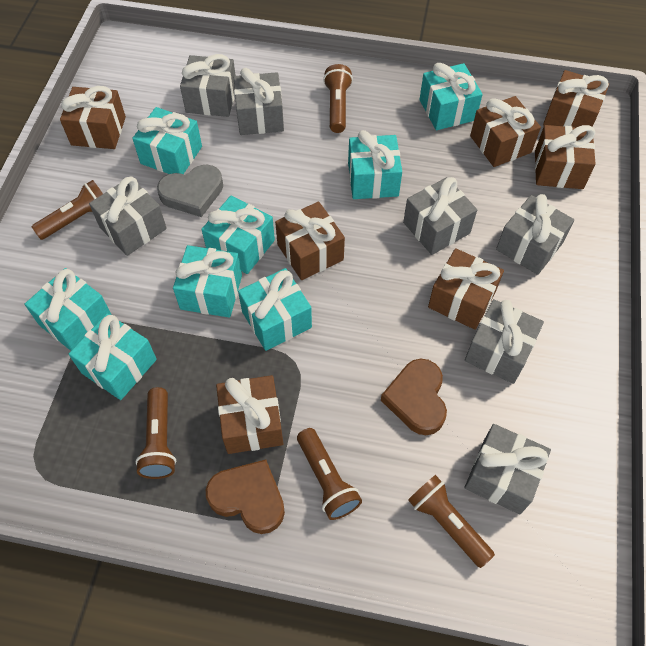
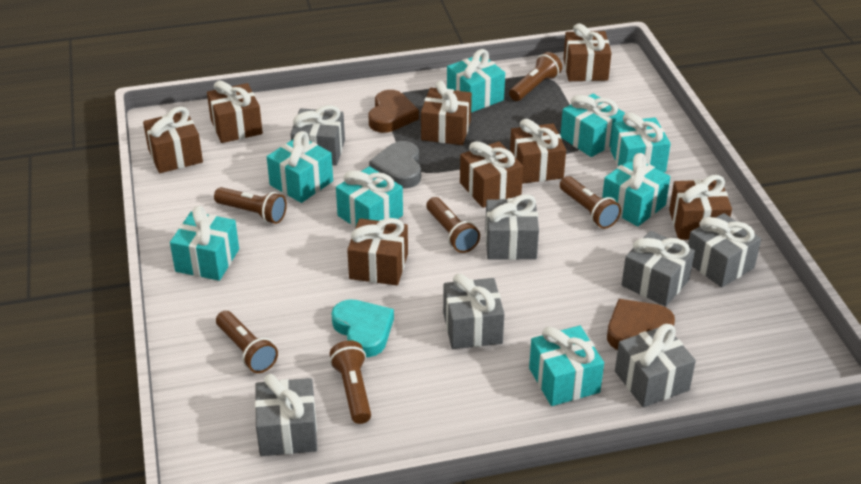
brown flashlight: 5 -> 6
brown gift: 7 -> 8
turquoise heart: 0 -> 1

